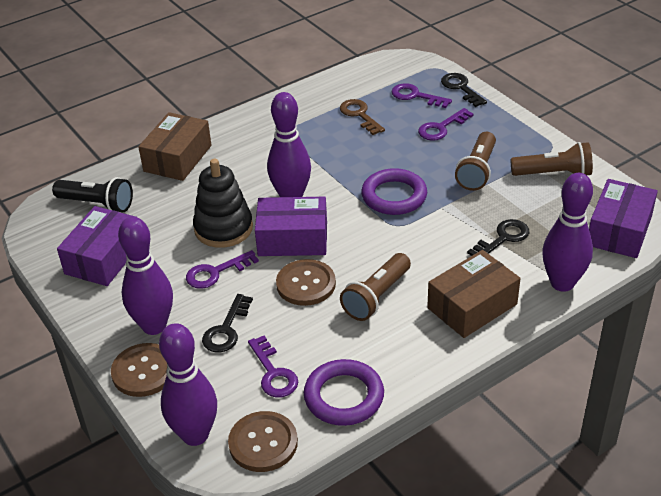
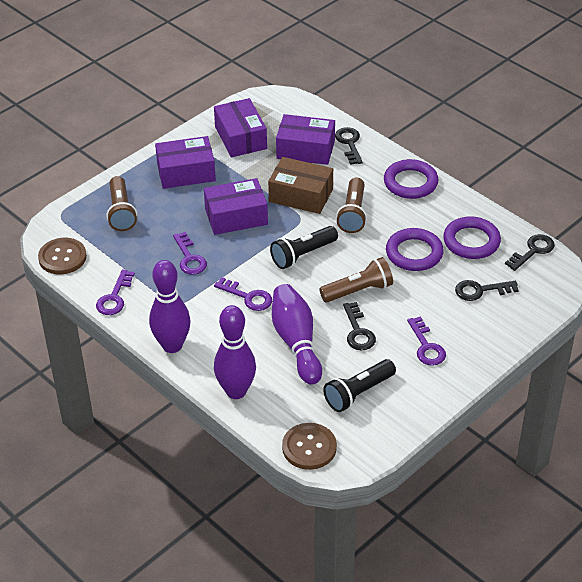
black flashlight: 1 -> 2
black key: 3 -> 4
black stacking toy: 1 -> 0
brown box: 2 -> 1
brown button: 3 -> 2
brown key: 1 -> 0
purple bowling pin: 4 -> 3
purple box: 3 -> 4
purple ring: 2 -> 3

